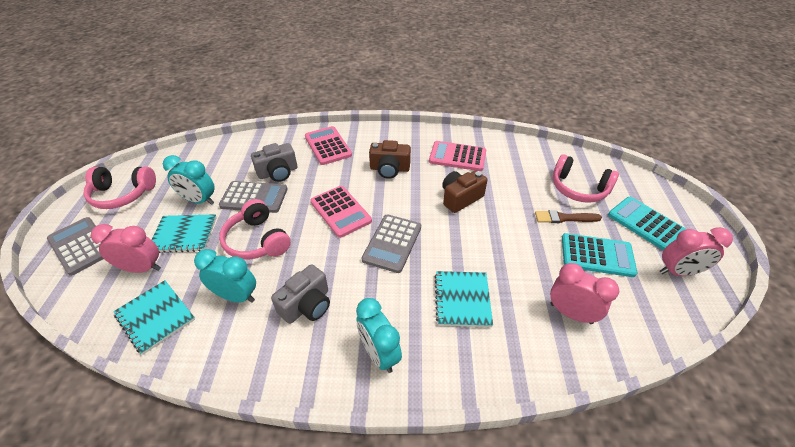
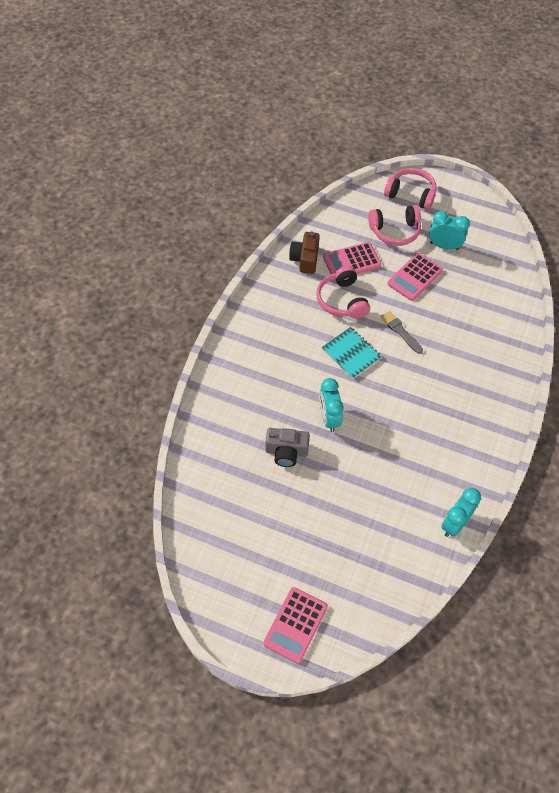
brown brush: 1 -> 0
brown camera: 2 -> 1
grey brush: 0 -> 1
grey calculator: 3 -> 0
grey camera: 2 -> 1
pink clock: 3 -> 0
turquoise calculator: 2 -> 0
turquoise notebook: 3 -> 1

